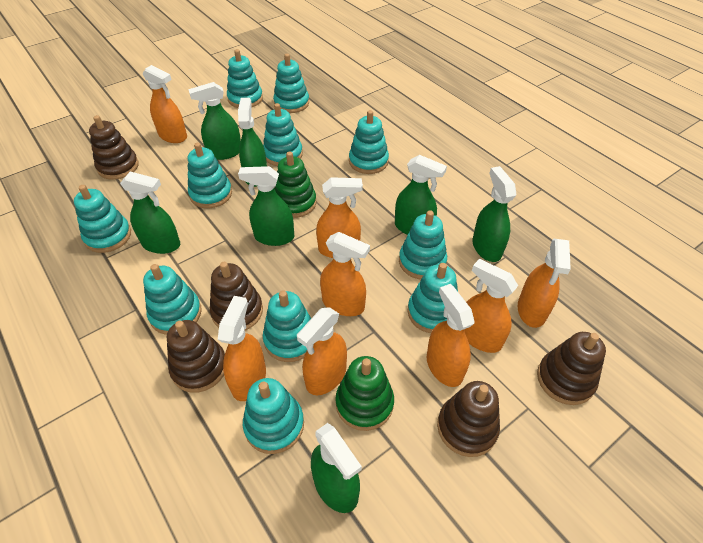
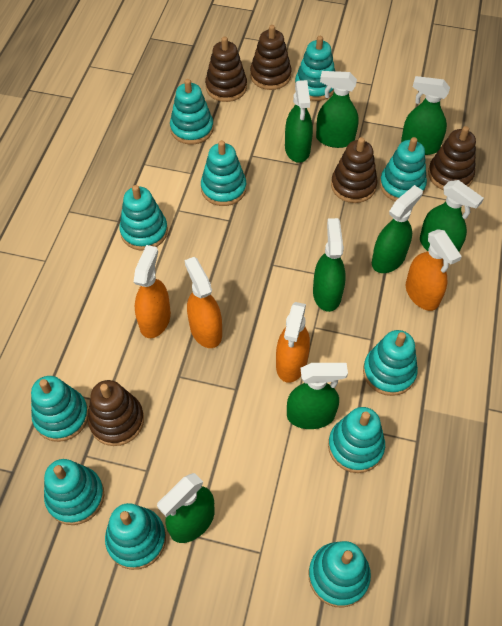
green spray bottle: 7 -> 8
green stacking toy: 2 -> 0
orange spray bottle: 8 -> 4

